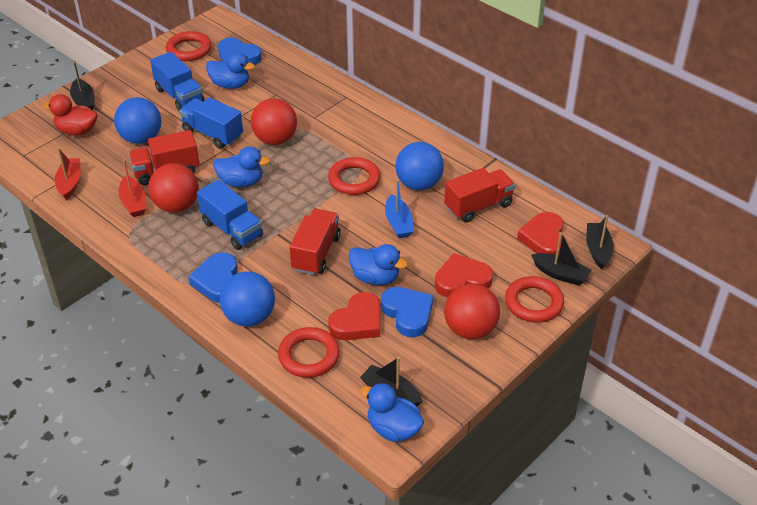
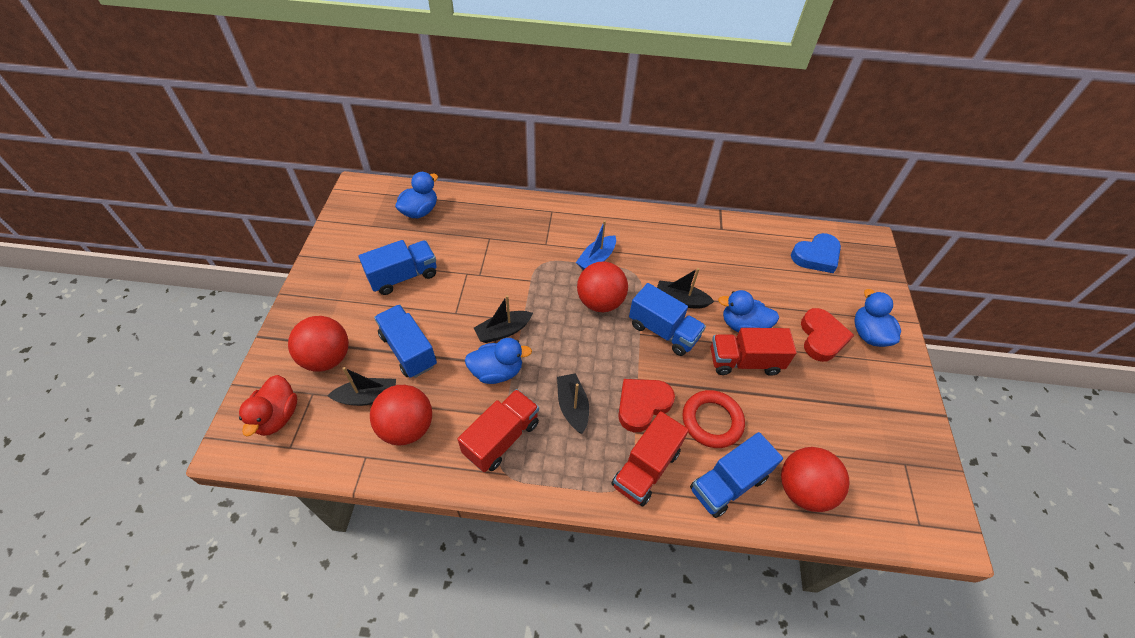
blue ball: 3 -> 0
blue heart: 3 -> 1
blue truck: 3 -> 4
red ball: 3 -> 4
red boat: 2 -> 0
red heart: 3 -> 2
red ring: 4 -> 1

